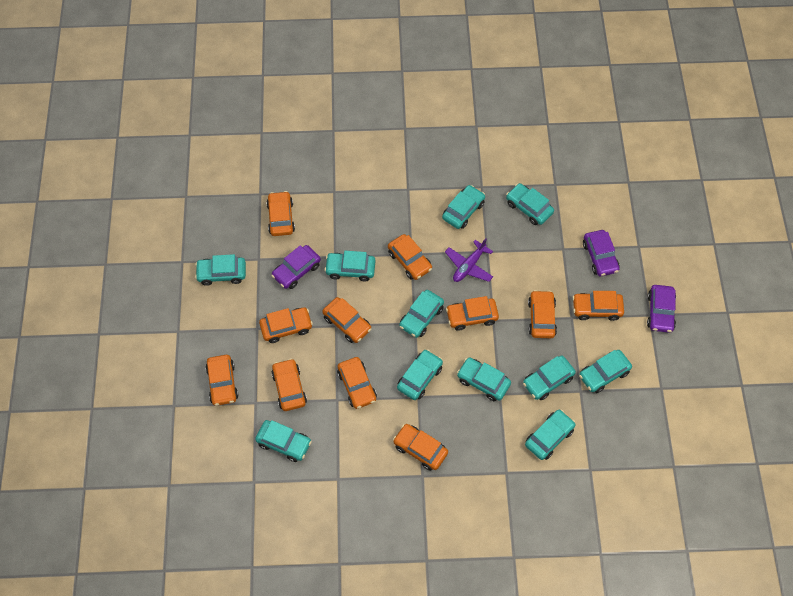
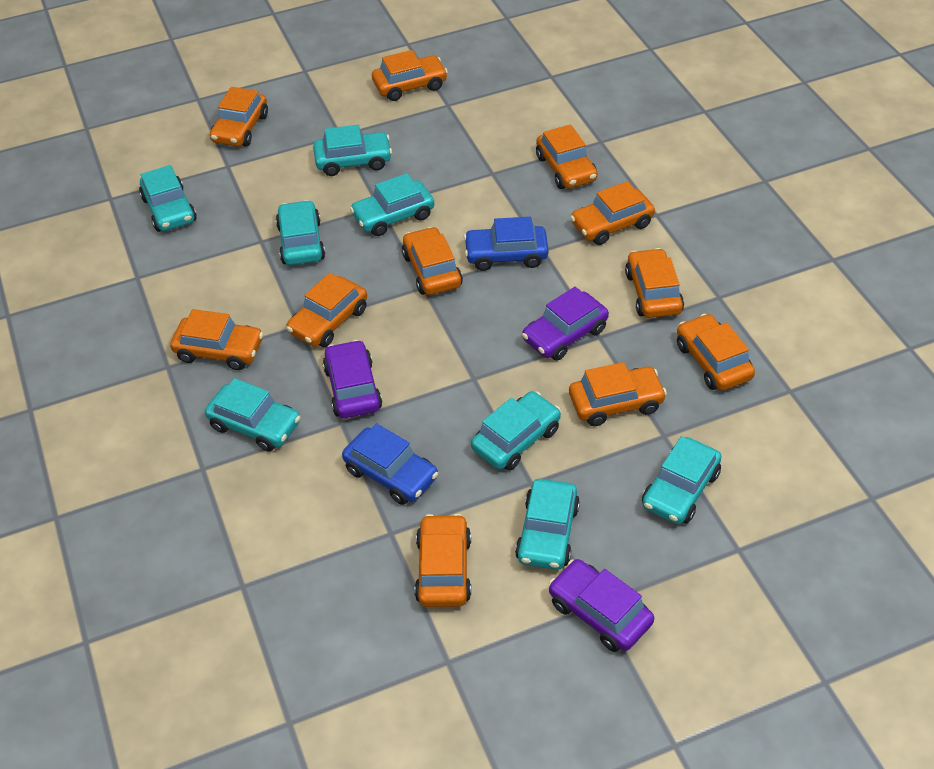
blue car: 0 -> 2
purple plane: 1 -> 0
turquoise car: 11 -> 8

